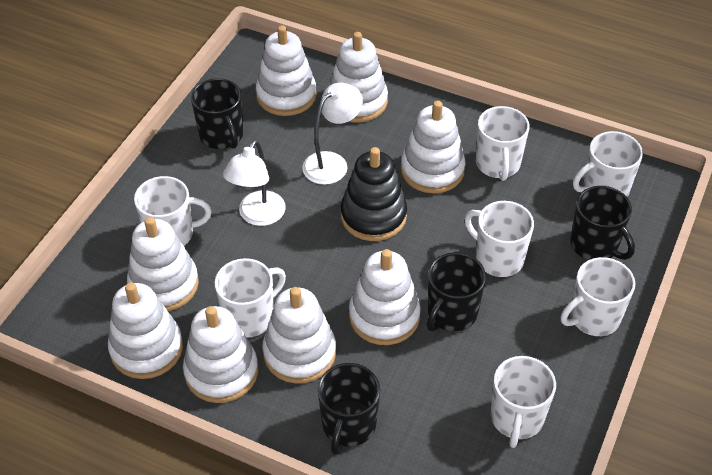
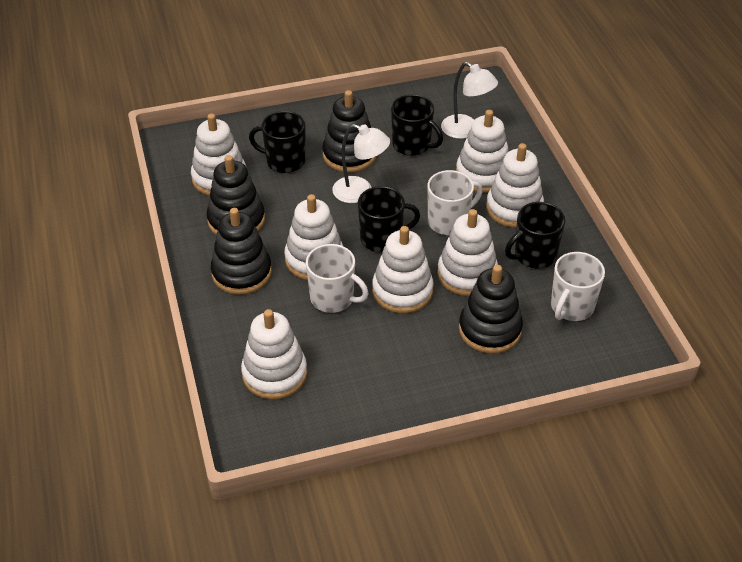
black stacking toy: 1 -> 4
white mug: 7 -> 3
white stacking toy: 8 -> 7

